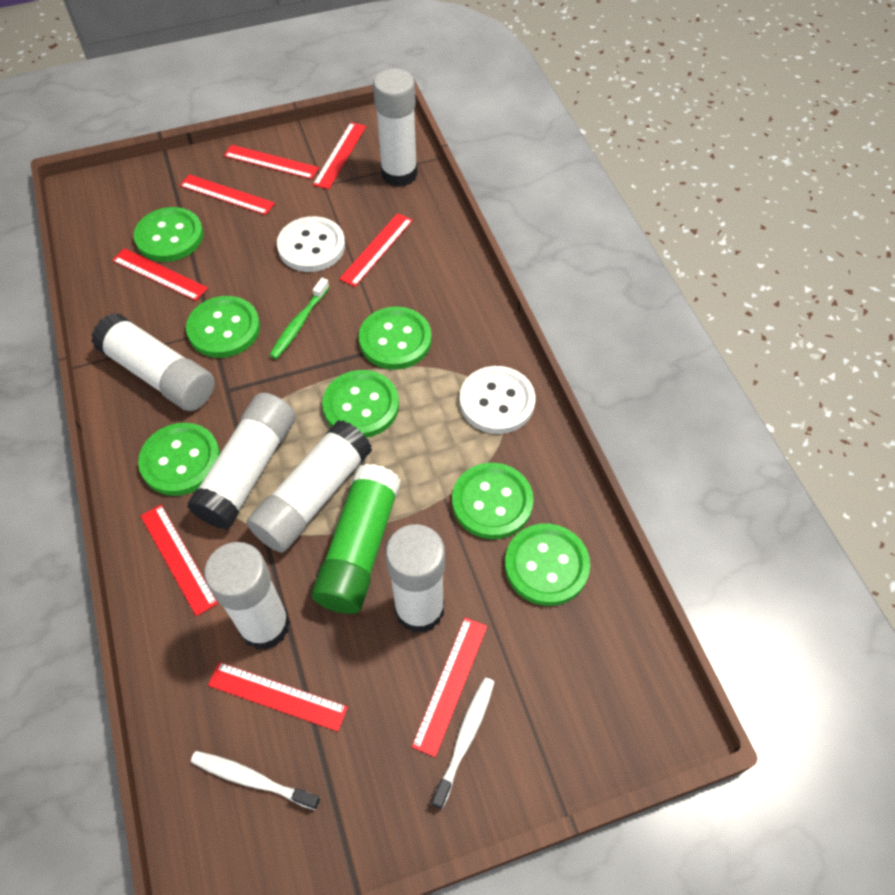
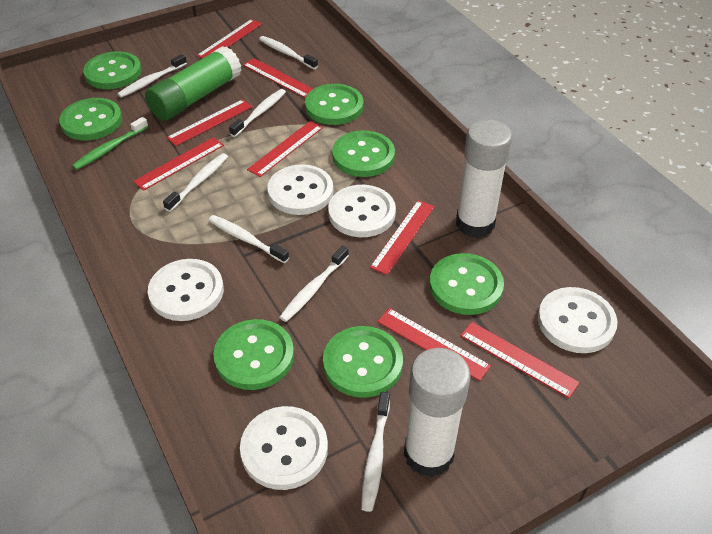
white button: 2 -> 5
white glue stick: 6 -> 2
white toothbrush: 2 -> 7

